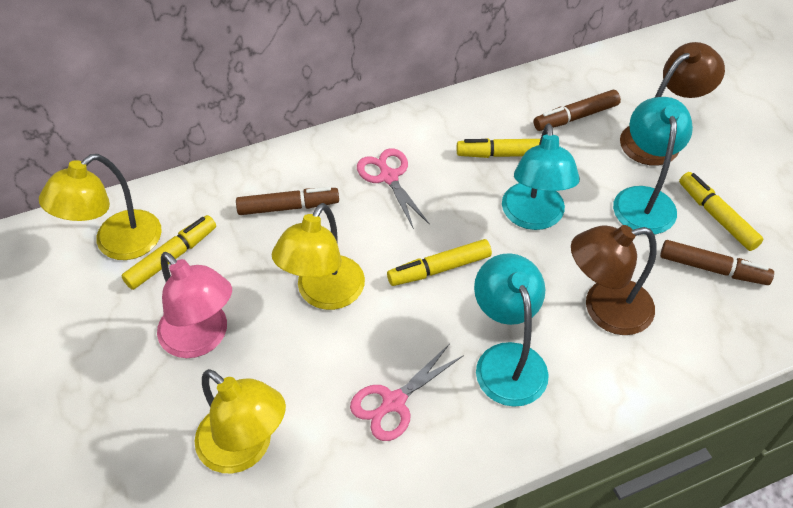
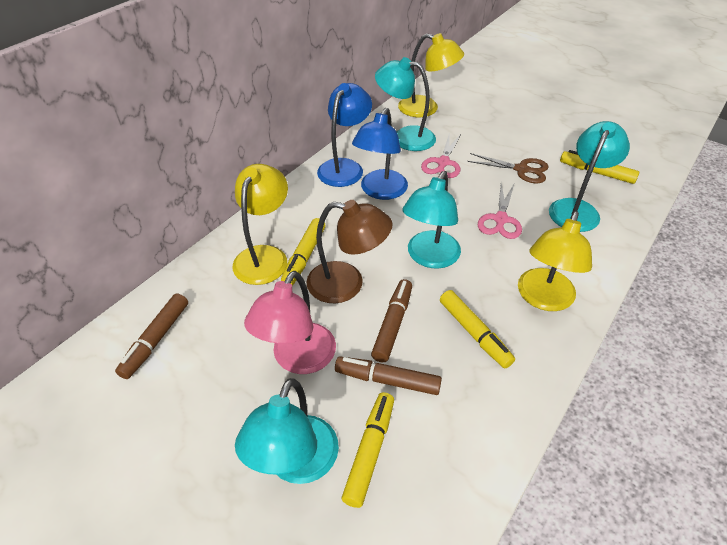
blue lamp: 0 -> 2
brown lamp: 2 -> 1
brown scissors: 0 -> 1
turquoise lamp: 3 -> 4

